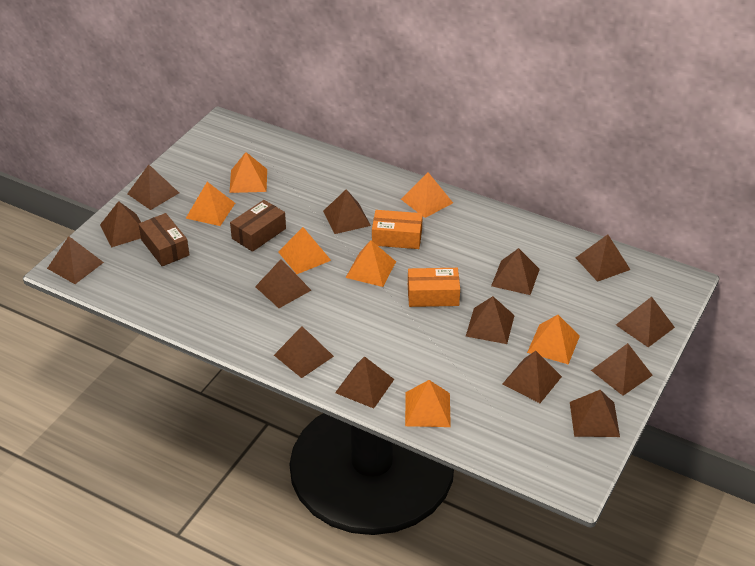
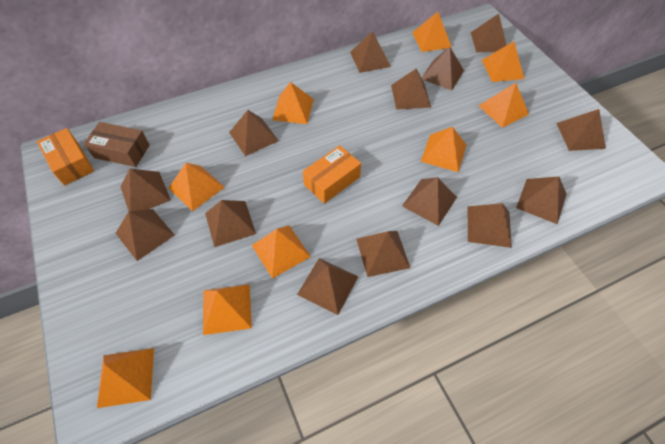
brown box: 2 -> 1
orange pyramid: 7 -> 9

